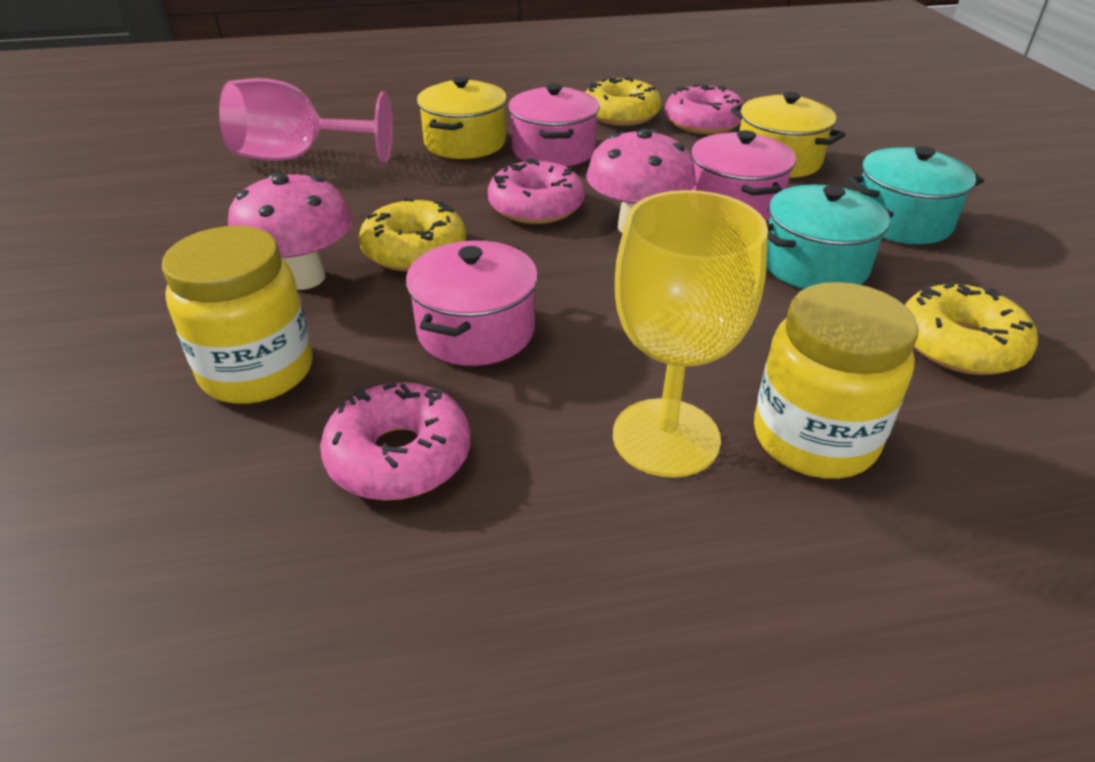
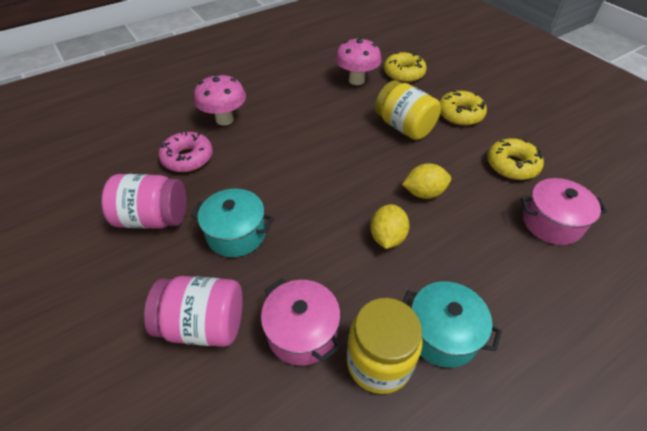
pink donut: 3 -> 1
pink goblet: 1 -> 0
pink jar: 0 -> 2
pink pot: 3 -> 2
yellow goblet: 1 -> 0
yellow lemon: 0 -> 2
yellow pot: 2 -> 0

